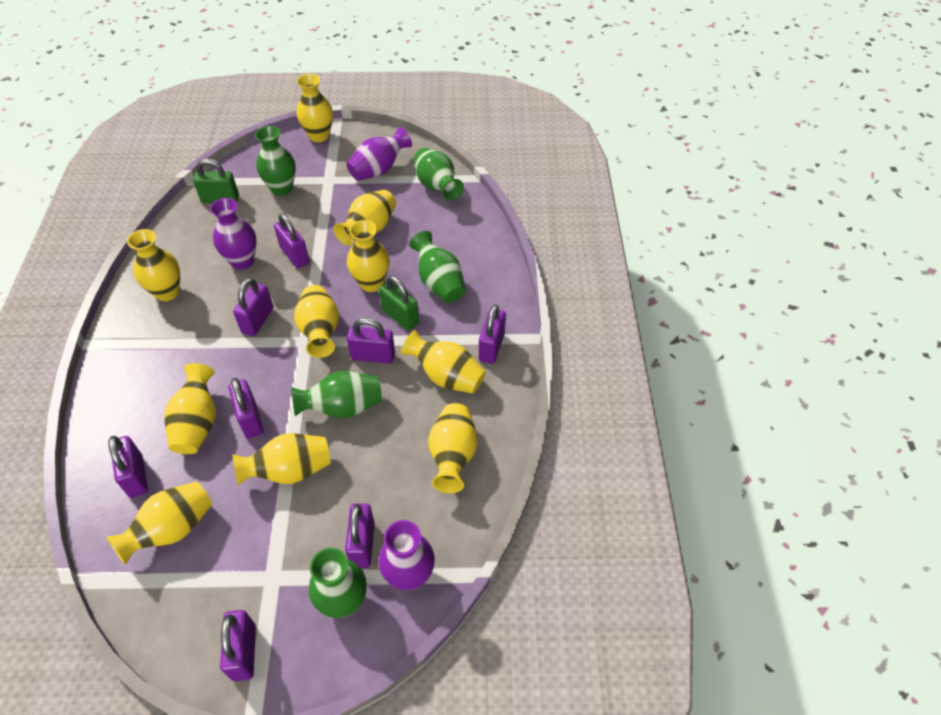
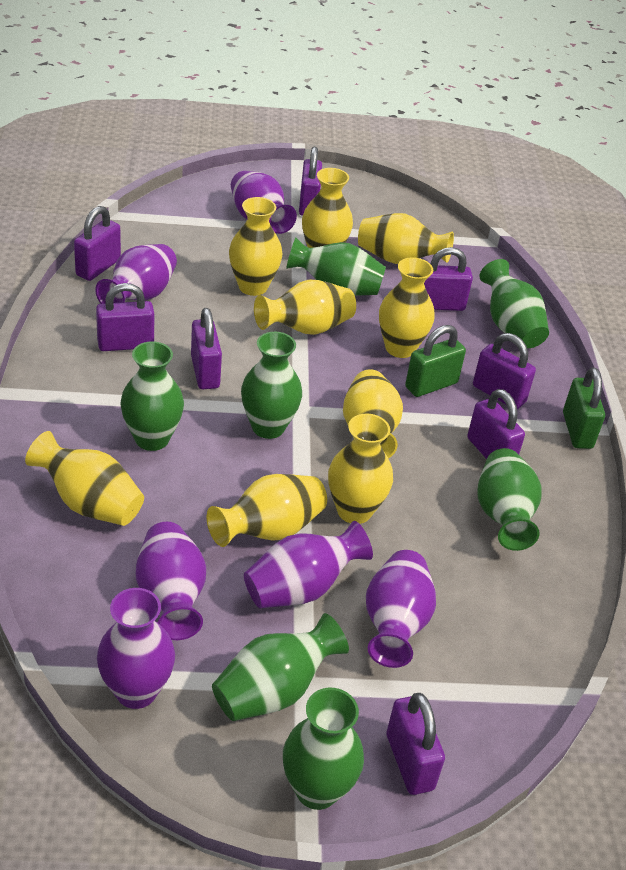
green vase: 5 -> 7
purple vase: 3 -> 6
yellow vase: 10 -> 9

